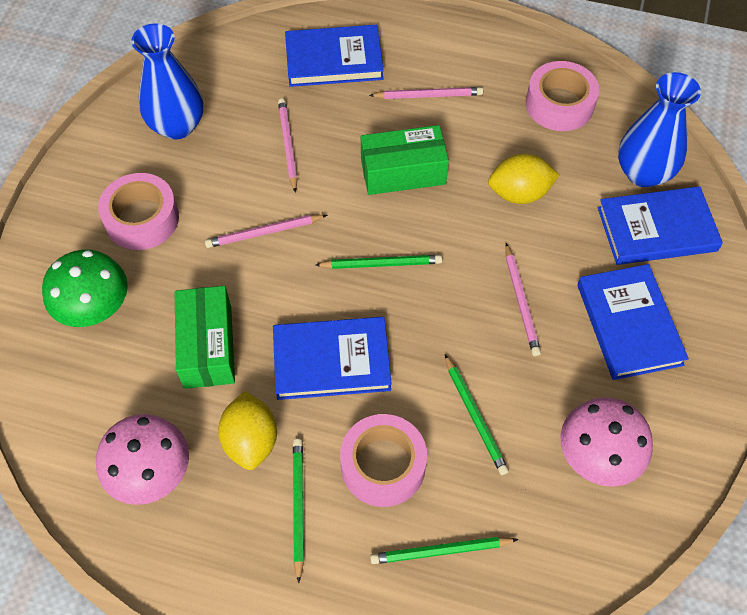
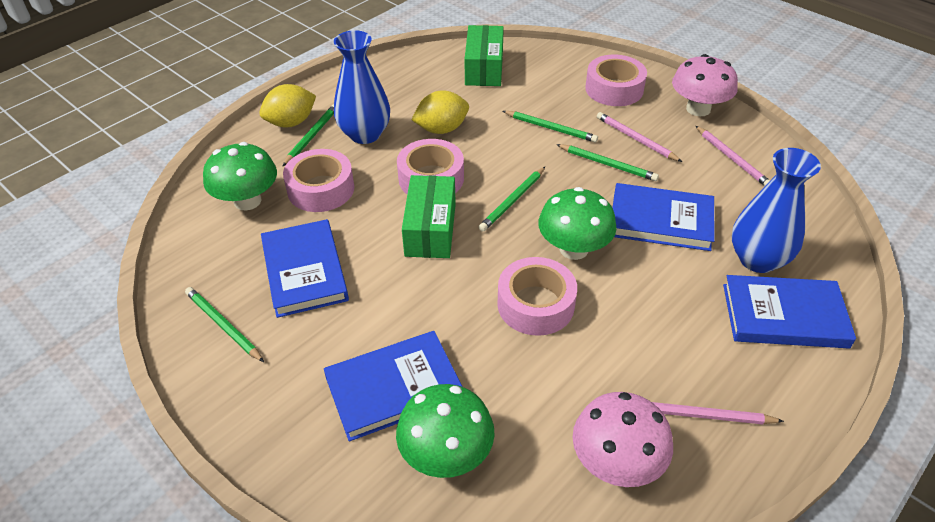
green mushroom: 1 -> 3
green pencil: 4 -> 5
pink pencil: 4 -> 3
pink tape: 3 -> 4

